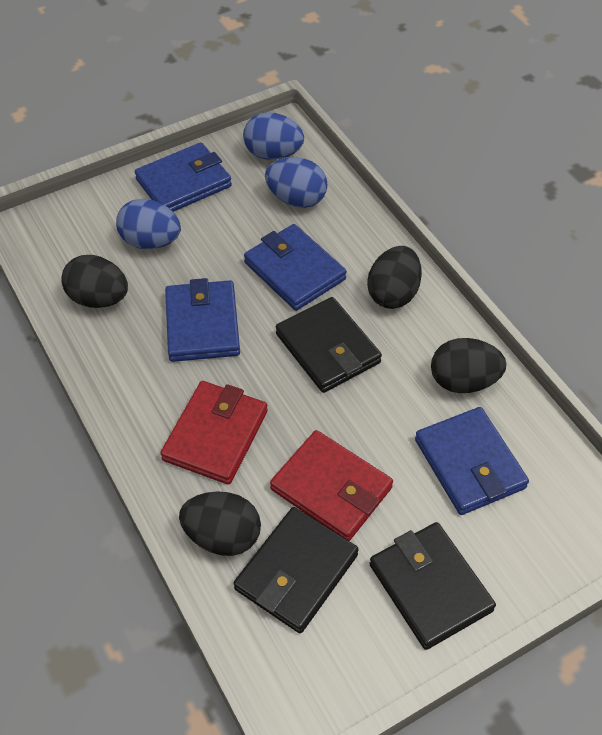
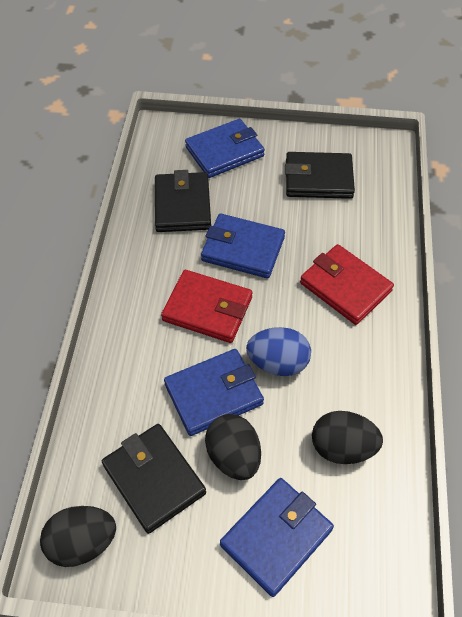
black egg: 4 -> 3
blue egg: 3 -> 1

